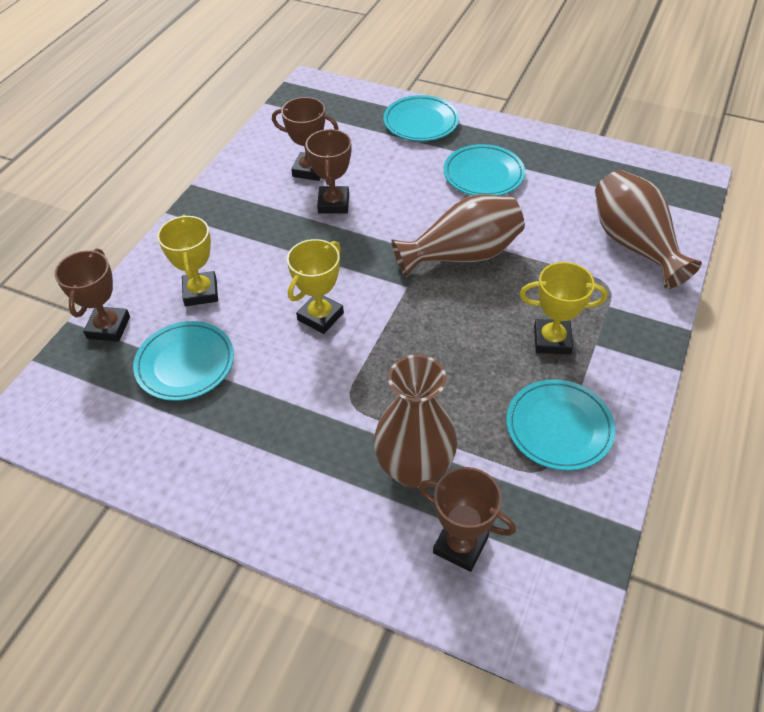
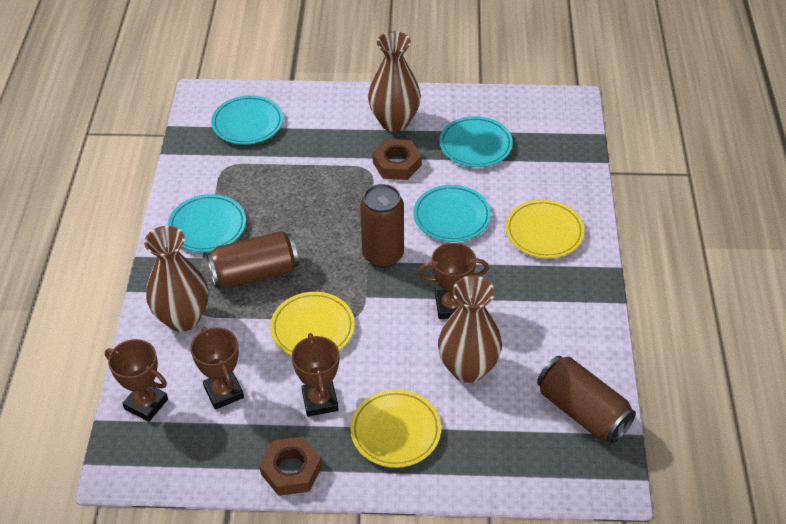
brown can: 0 -> 3
brown nut: 0 -> 2
yellow plate: 0 -> 3
yellow trophy: 3 -> 0

